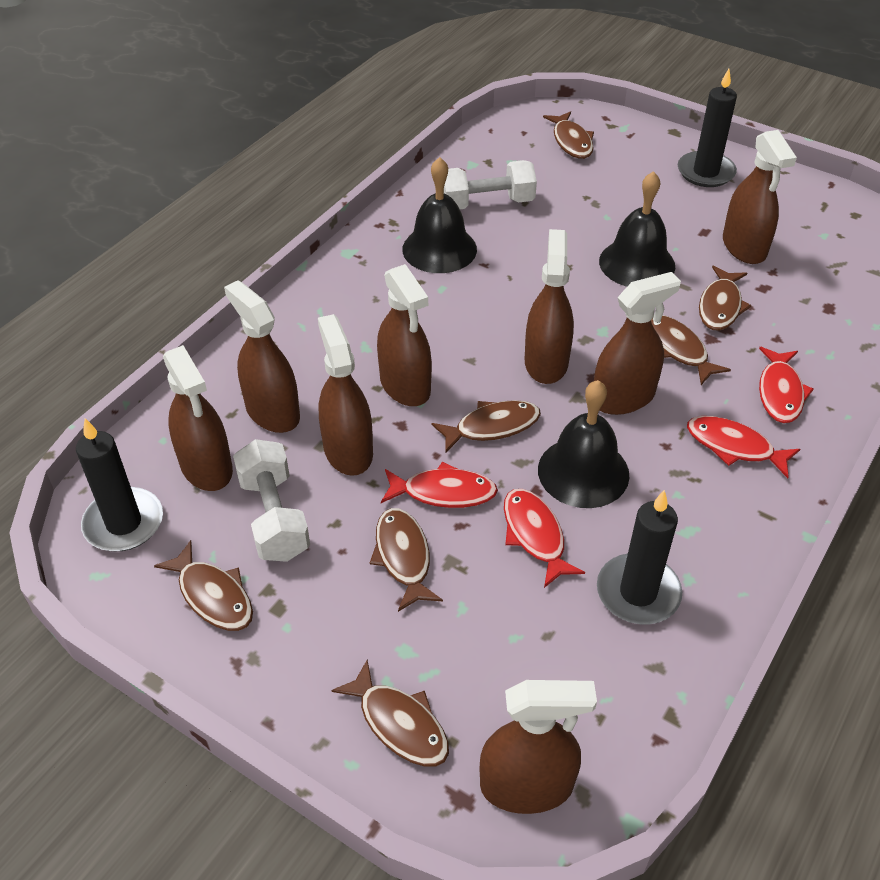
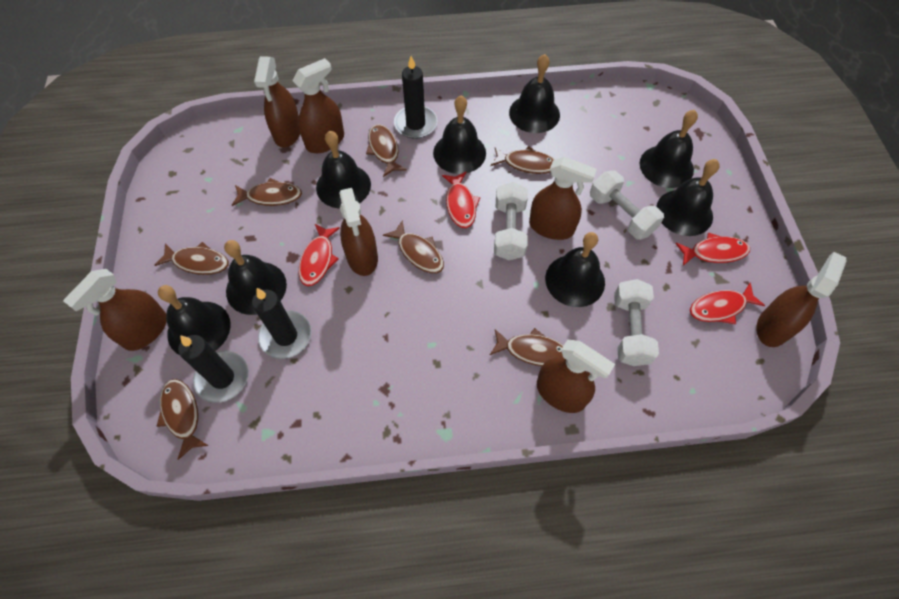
black bell: 3 -> 8
brown spray bottle: 8 -> 7
white dumbbell: 2 -> 3

